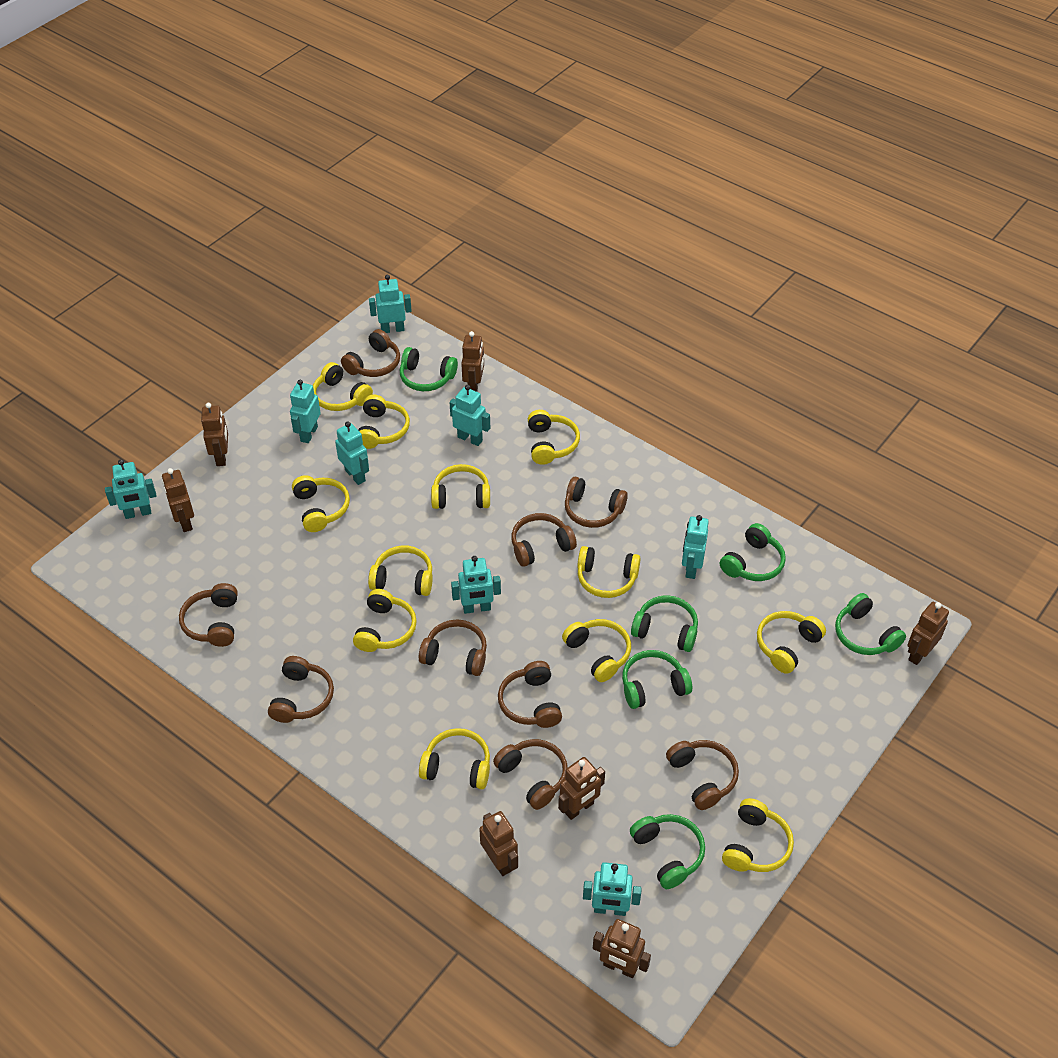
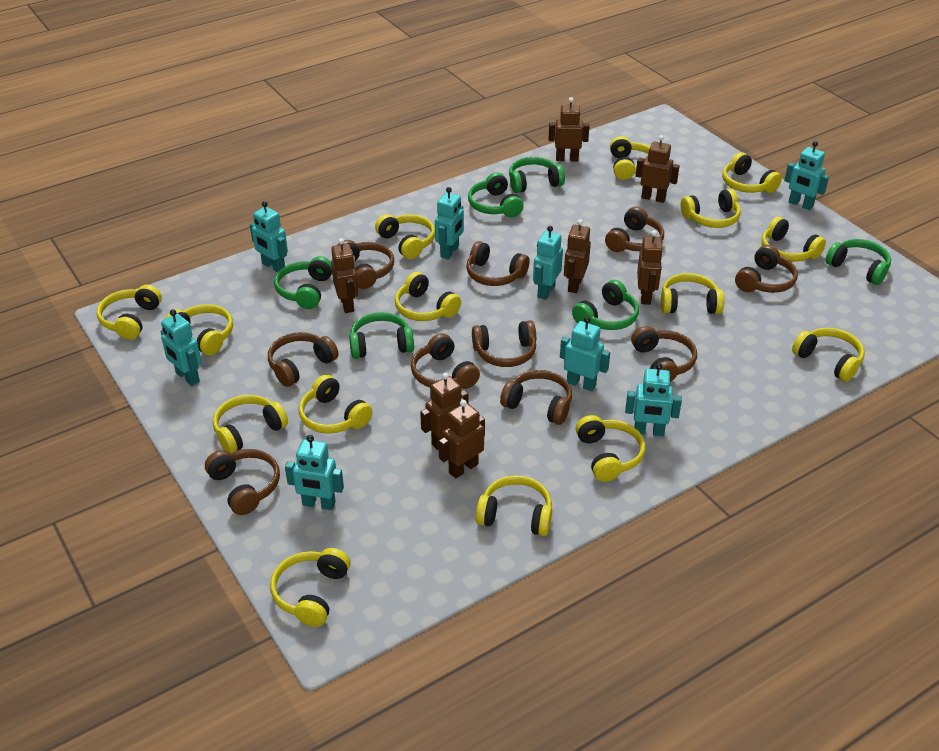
brown headphones: 9 -> 10
yellow headphones: 12 -> 15

